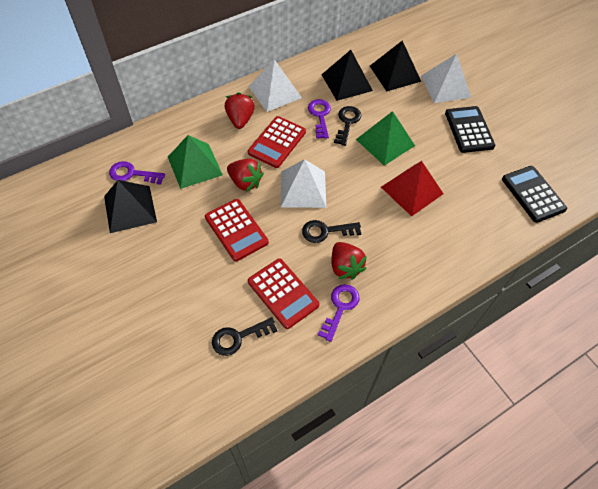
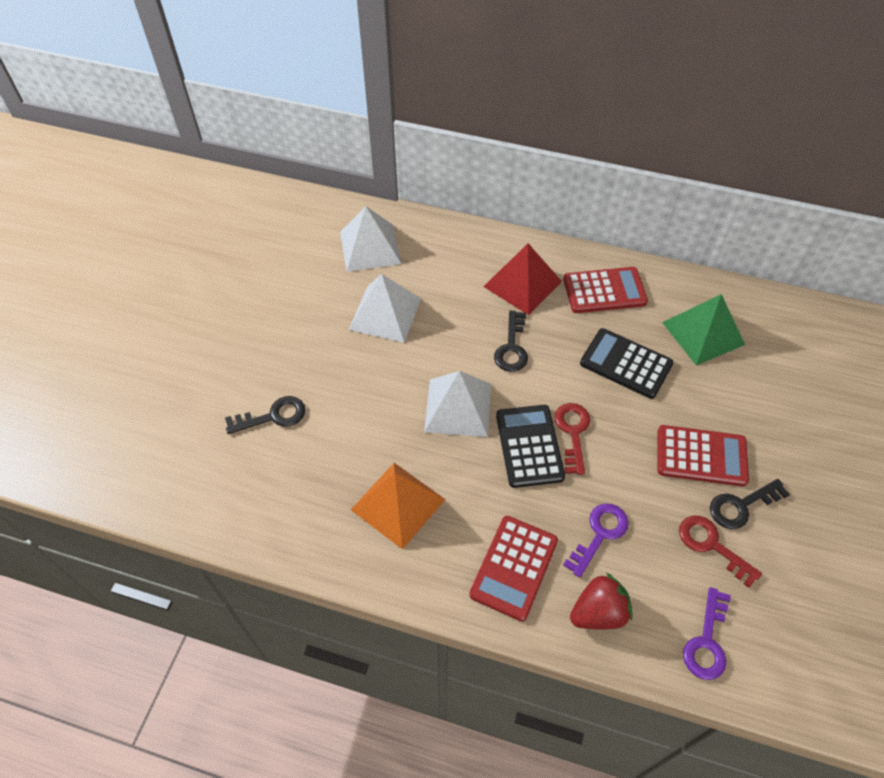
black pyramid: 3 -> 0
green pyramid: 2 -> 1
orange pyramid: 0 -> 1
purple key: 3 -> 2
red key: 0 -> 2
red strawberry: 3 -> 1

